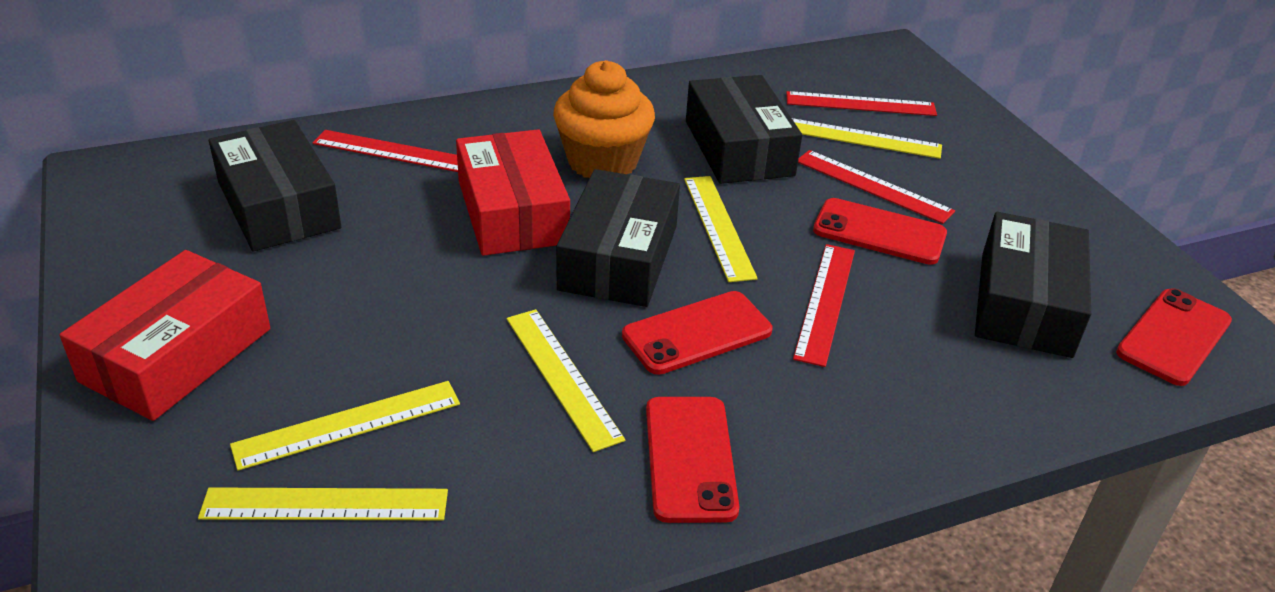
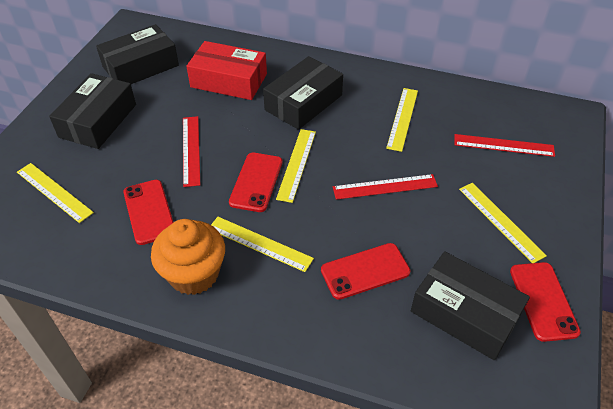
red box: 2 -> 1
red ruler: 4 -> 3

